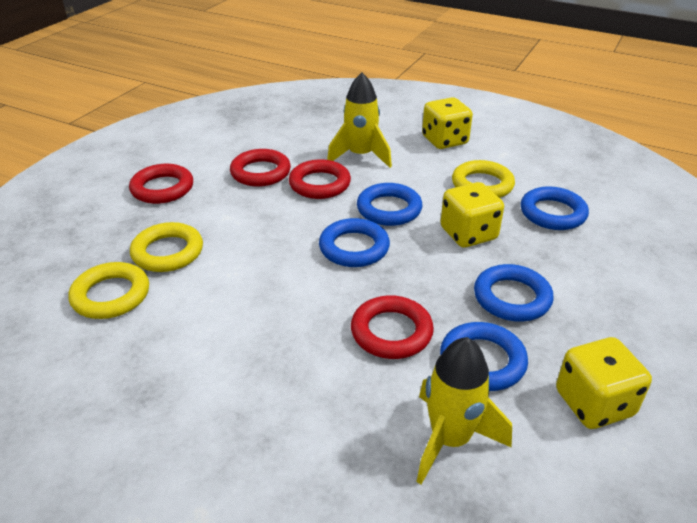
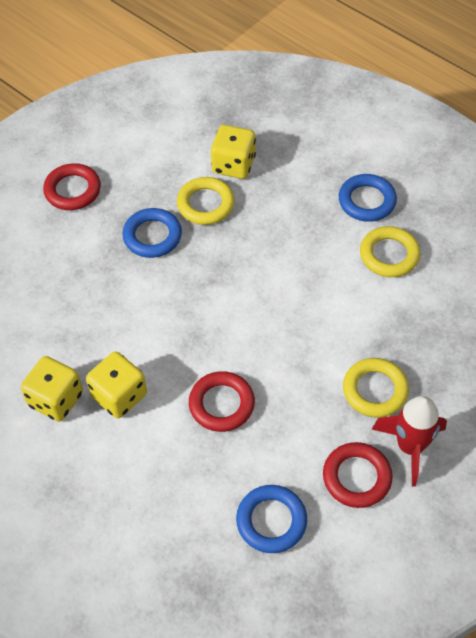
blue ring: 5 -> 3
red ring: 4 -> 3
red rocket: 0 -> 1
yellow rocket: 2 -> 0

